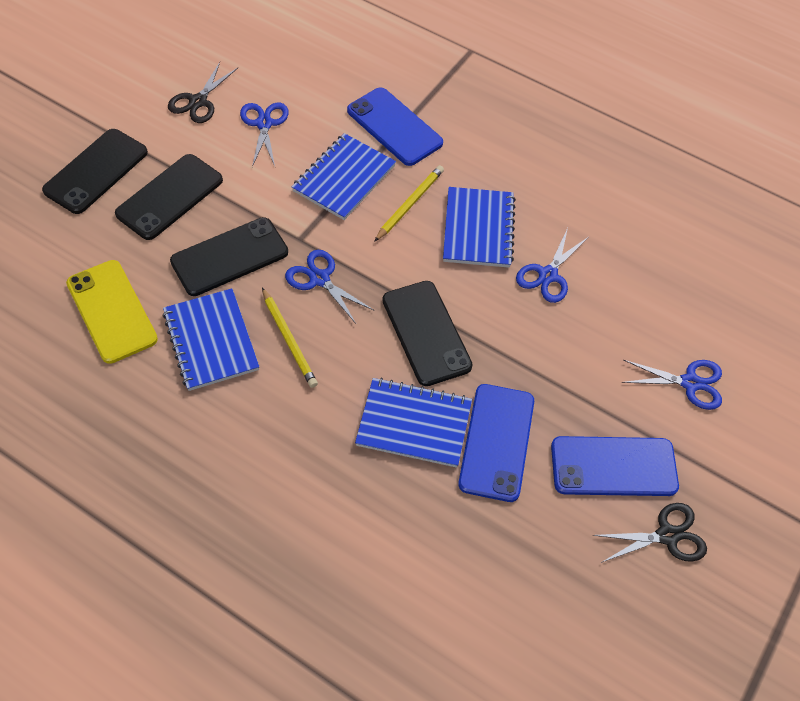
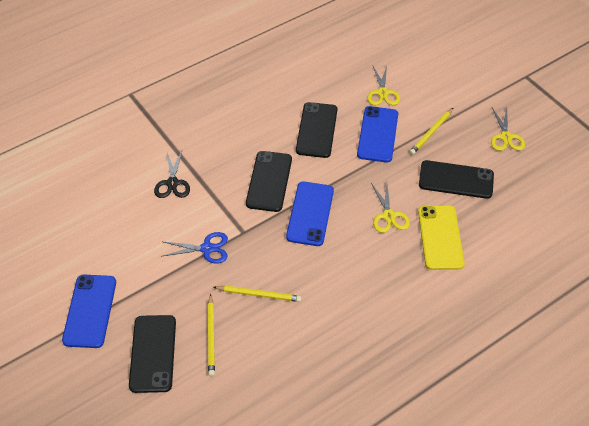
black scissors: 2 -> 1
blue notebook: 4 -> 0
blue scissors: 4 -> 1
yellow pencil: 2 -> 3
yellow scissors: 0 -> 3

